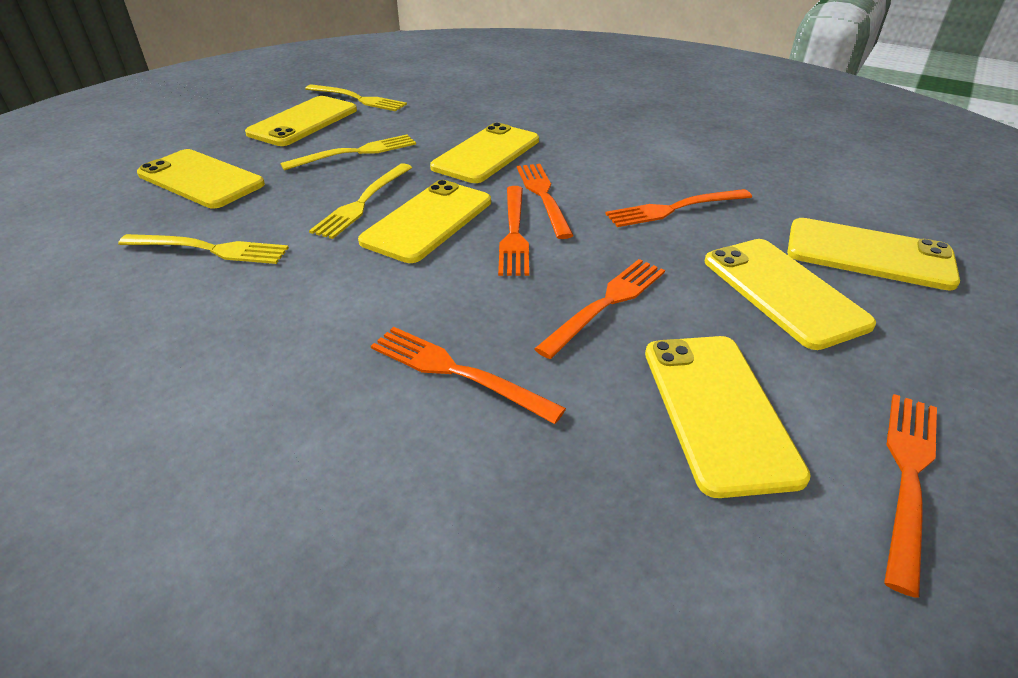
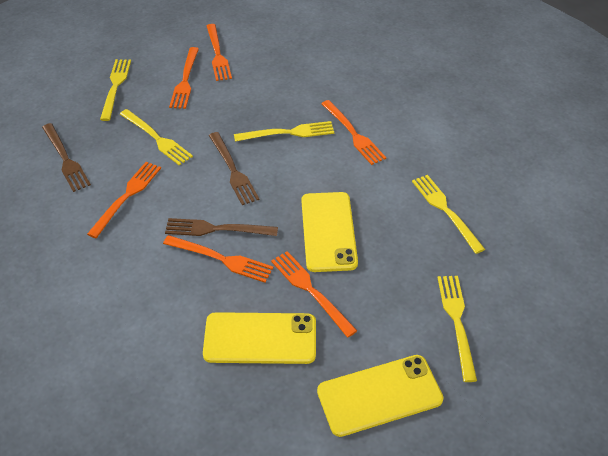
brown fork: 0 -> 3
yellow fork: 4 -> 5
yellow phone: 7 -> 3

